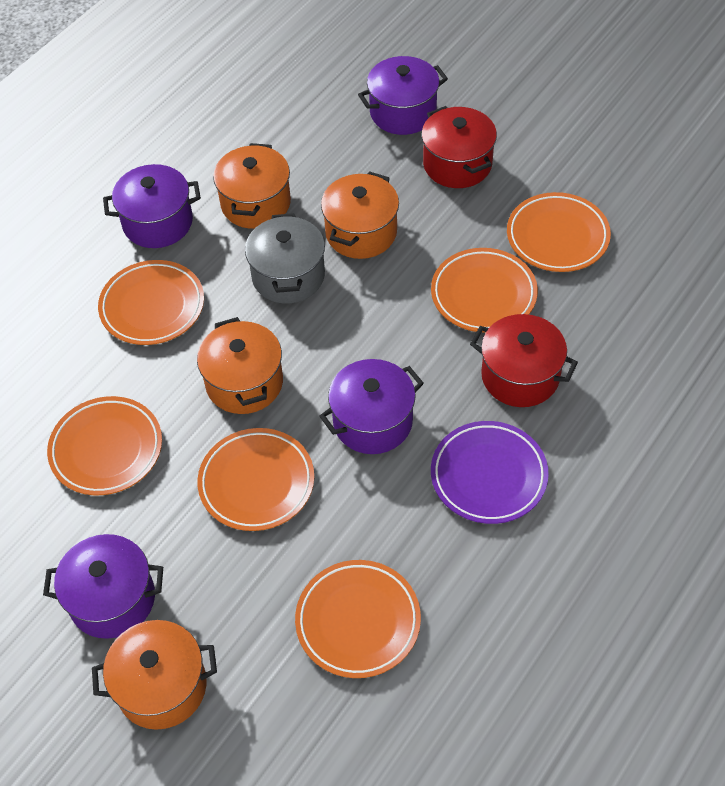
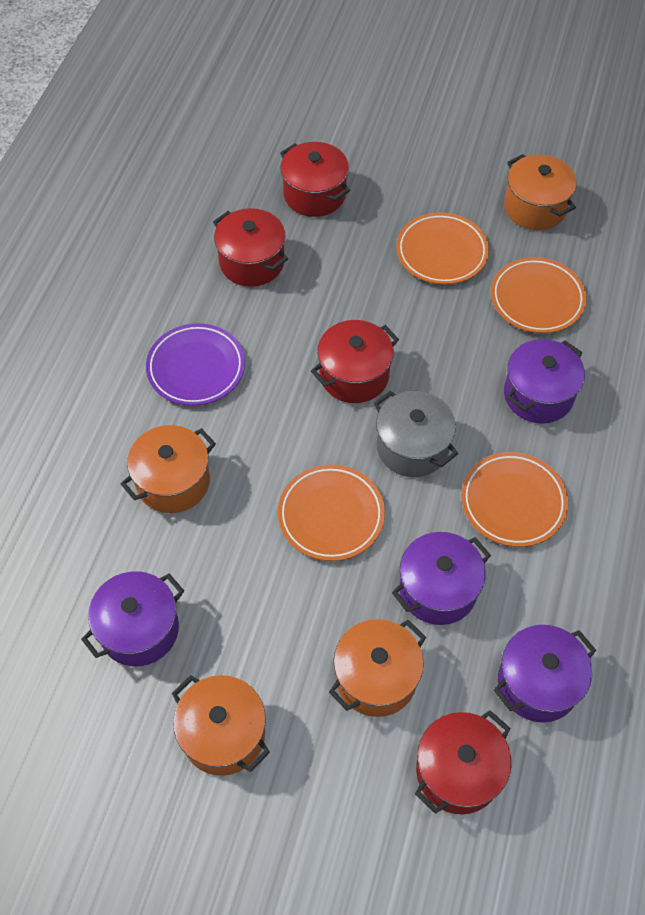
orange plate: 6 -> 4
red pot: 2 -> 4

